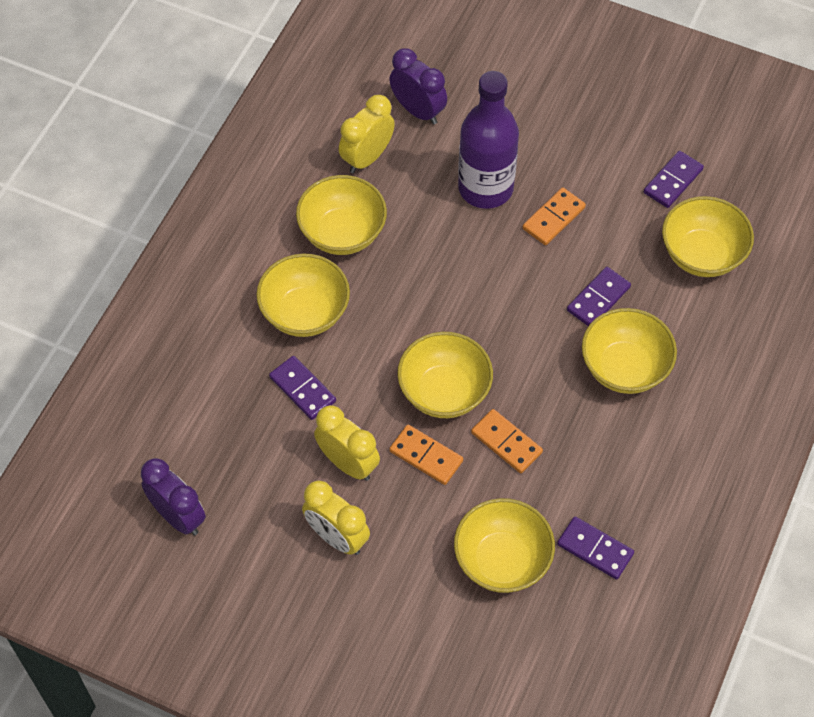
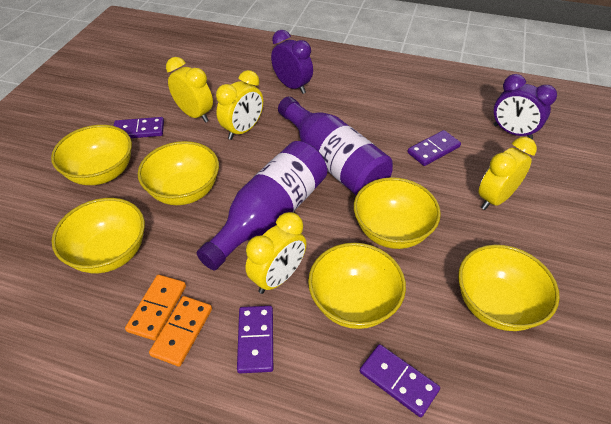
orange domino: 3 -> 2
purple bottle: 1 -> 2
yellow clock: 3 -> 4

